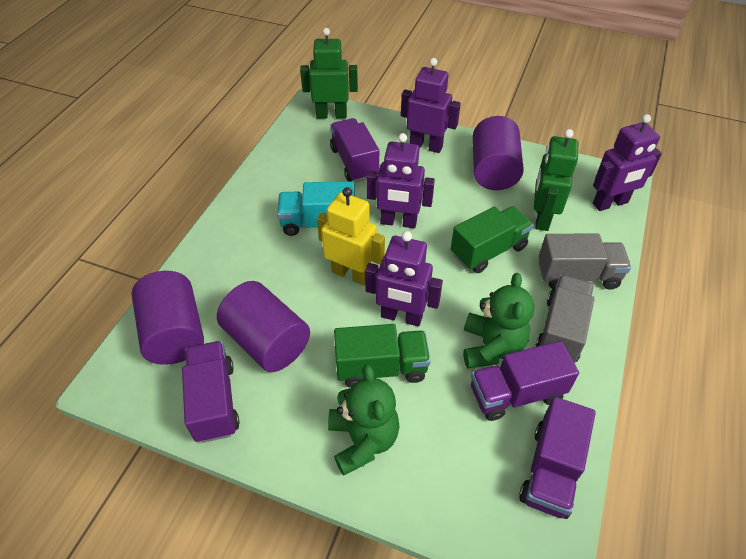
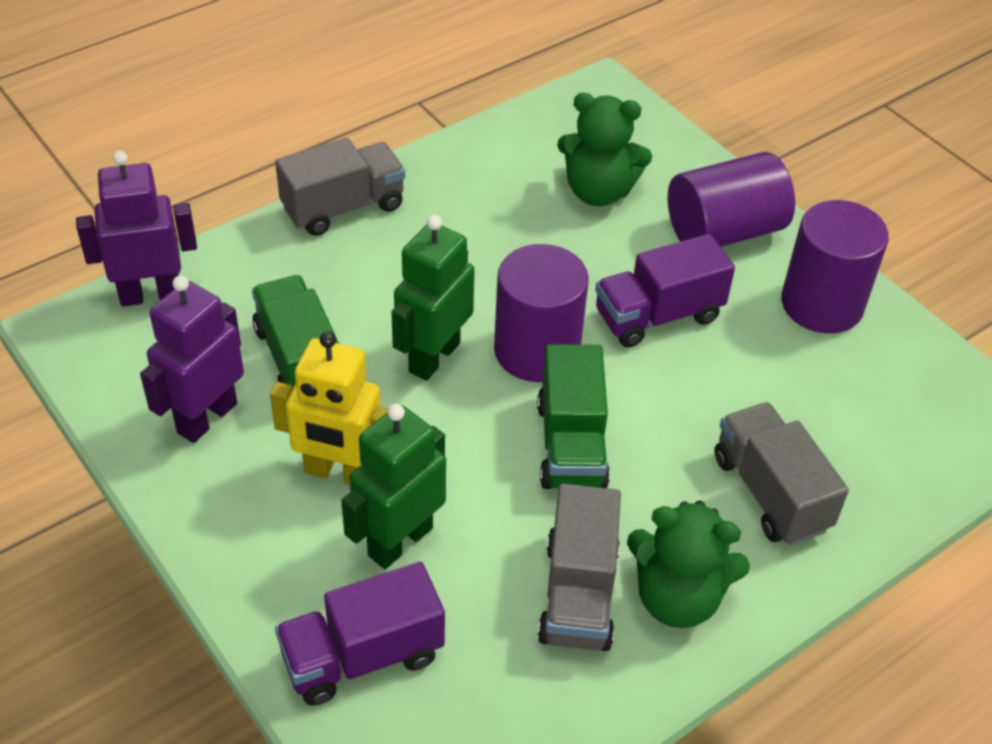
grey truck: 2 -> 3
purple robot: 4 -> 2
purple truck: 4 -> 2
turquoise truck: 1 -> 0

